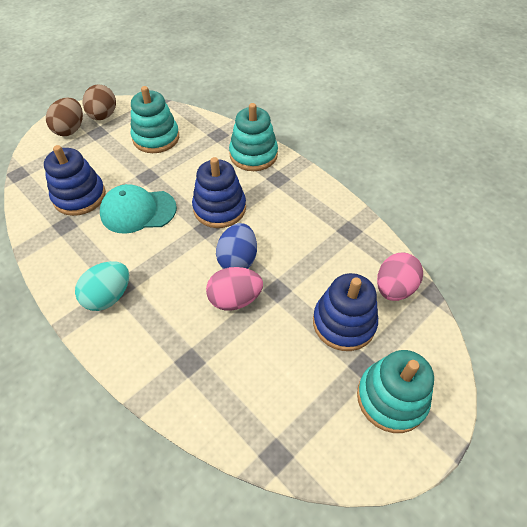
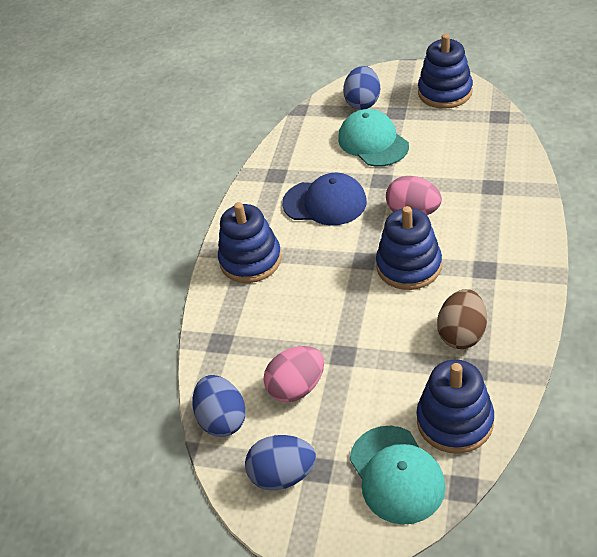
blue cap: 0 -> 1
blue egg: 1 -> 3
blue stacking toy: 3 -> 4
brown egg: 2 -> 1
turquoise cap: 1 -> 2
turquoise egg: 1 -> 0
turquoise stacking toy: 3 -> 0

